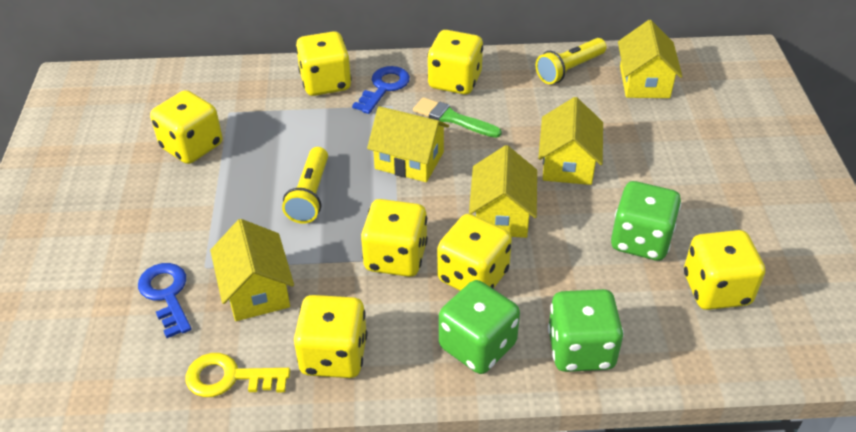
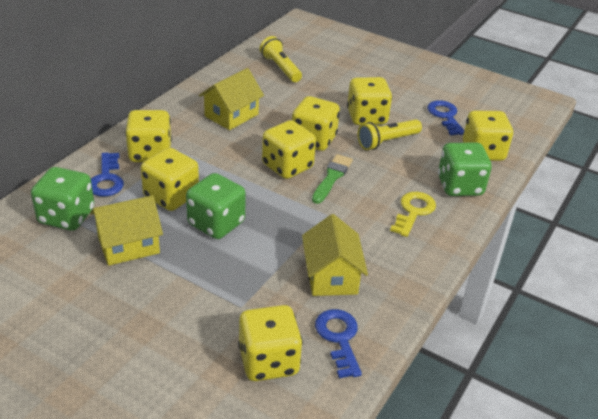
blue key: 2 -> 3
yellow house: 5 -> 3

